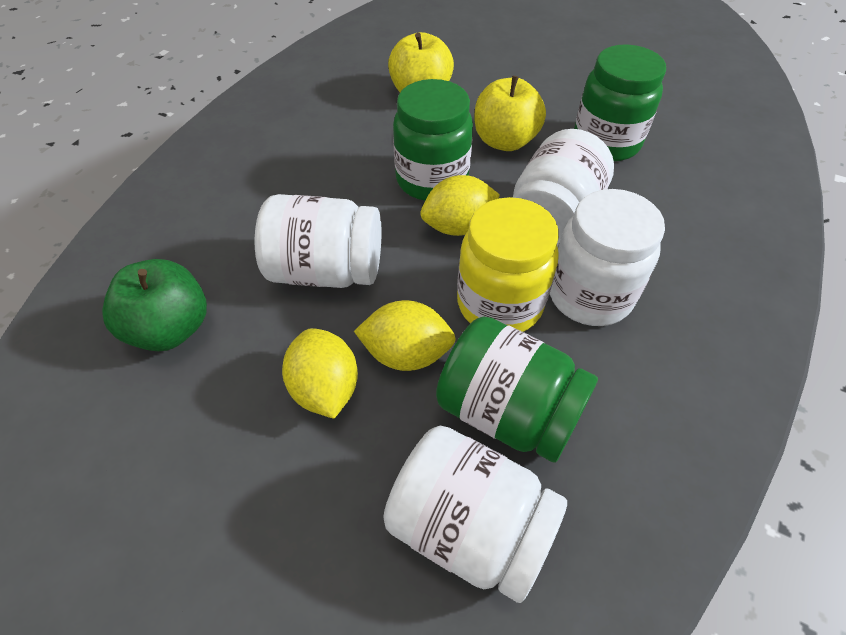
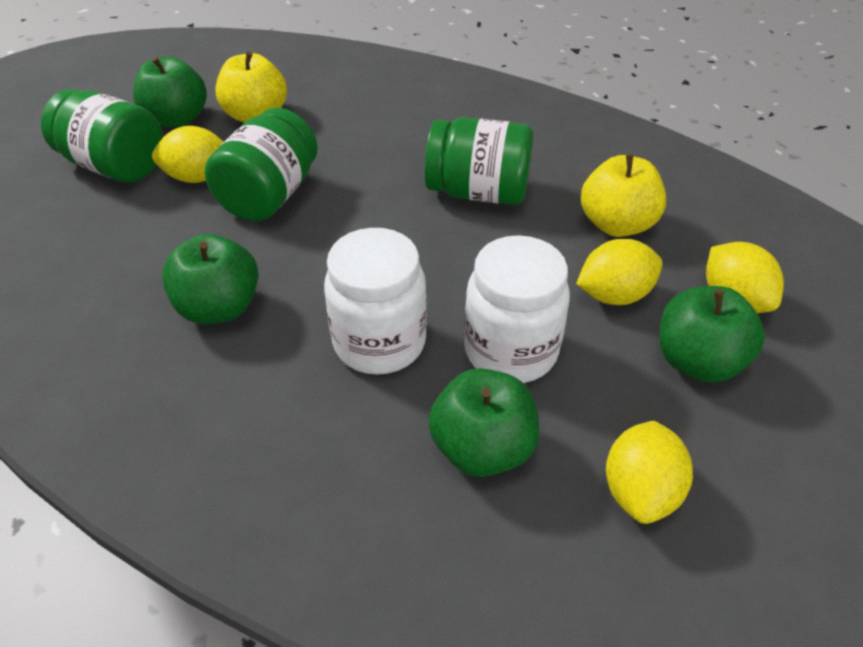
green apple: 1 -> 4
white jar: 4 -> 2
yellow jar: 1 -> 0
yellow lemon: 3 -> 4

